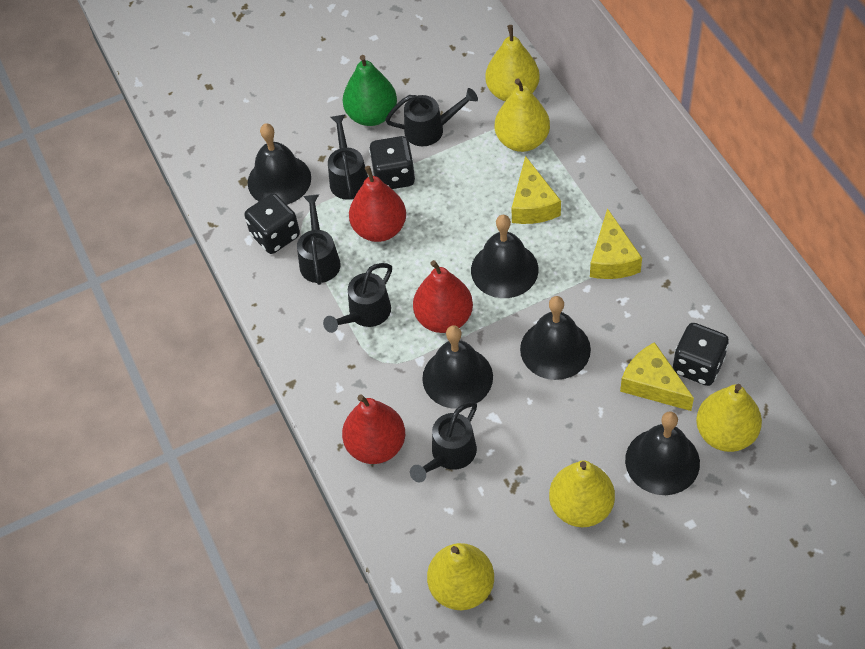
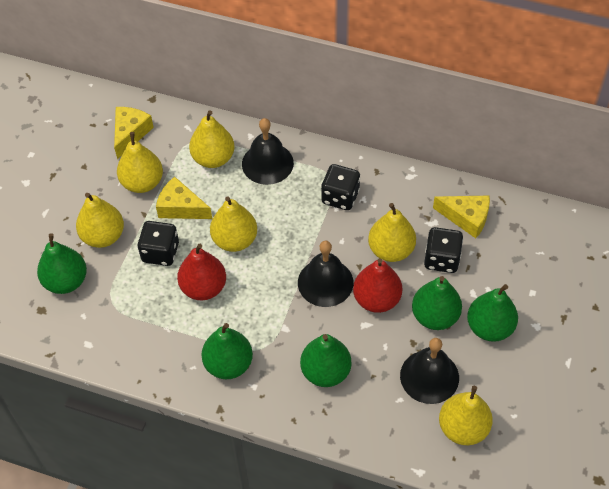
black bell: 5 -> 3
black watering can: 5 -> 0
green pear: 1 -> 5
red pear: 3 -> 2
yellow pear: 5 -> 6

